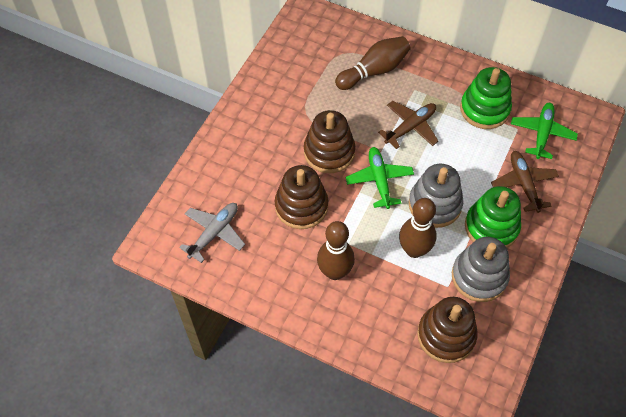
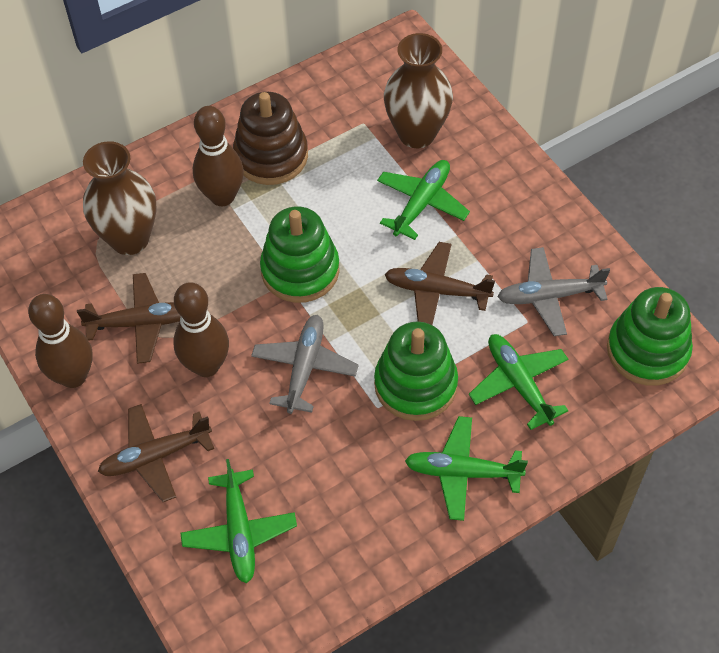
brown plane: 2 -> 3
brown stacking toy: 3 -> 1
brown vase: 0 -> 2
green plane: 2 -> 4
green stacking toy: 2 -> 3
grey plane: 1 -> 2
grey stacking toy: 2 -> 0

